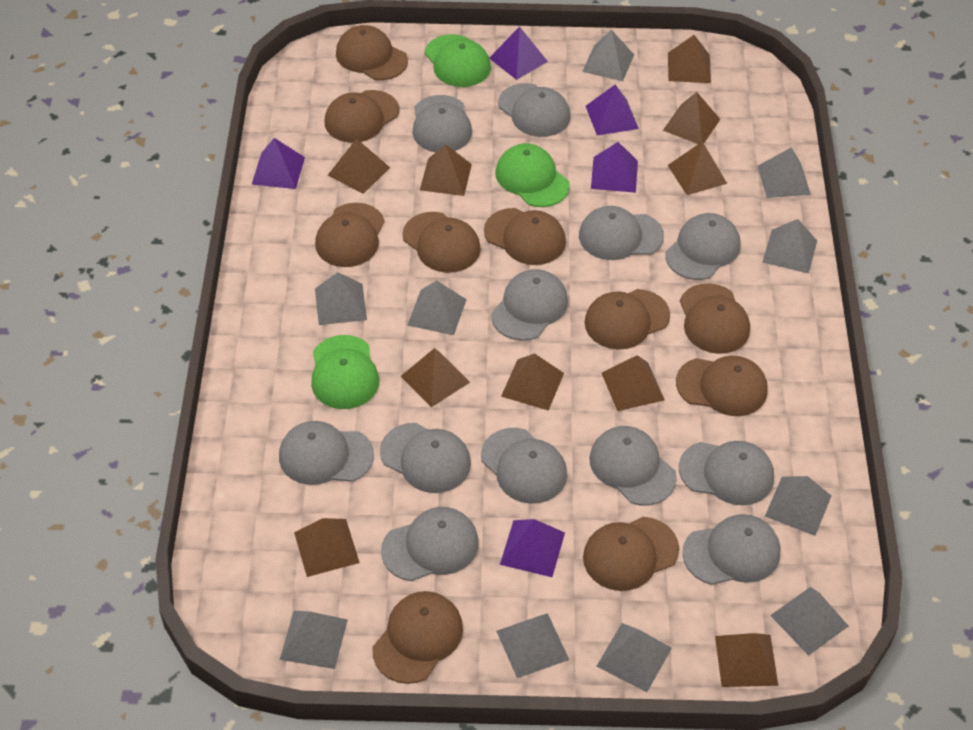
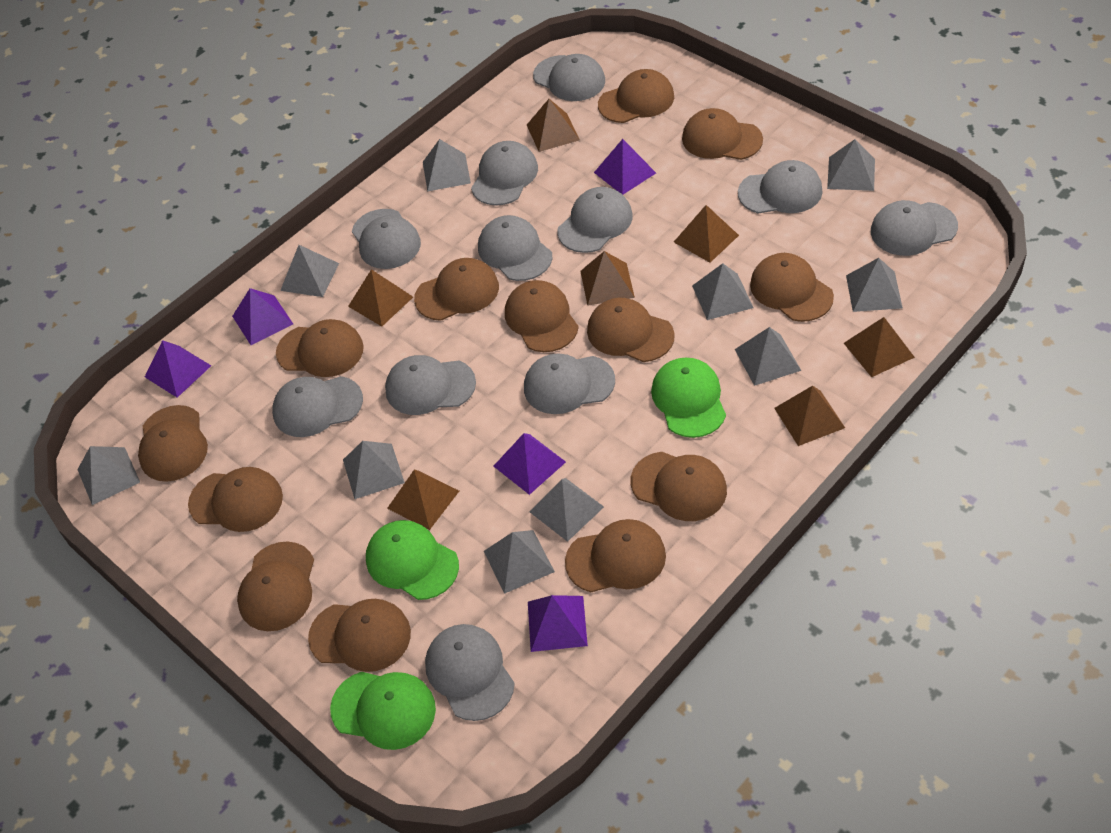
brown cap: 10 -> 13
brown pyramid: 10 -> 7
grey cap: 12 -> 11

